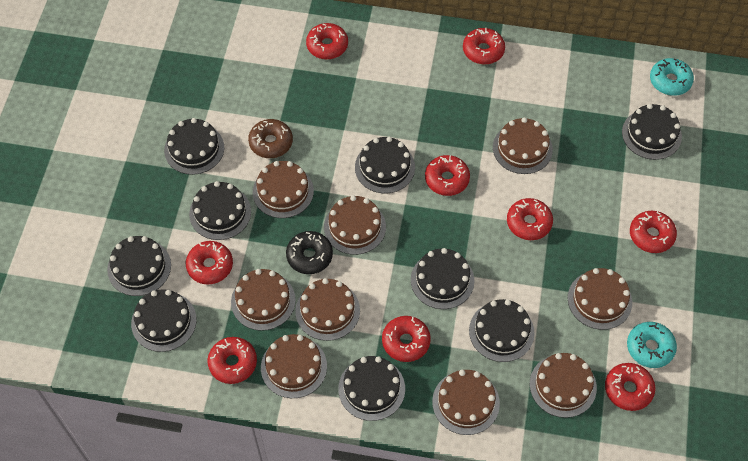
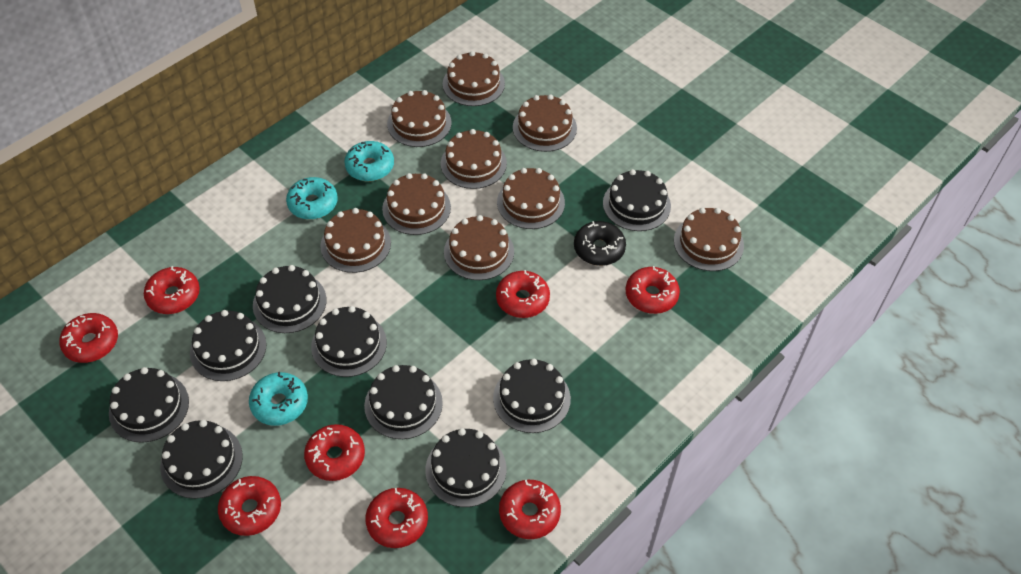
brown donut: 1 -> 0
red donut: 9 -> 8
turquoise donut: 2 -> 3

